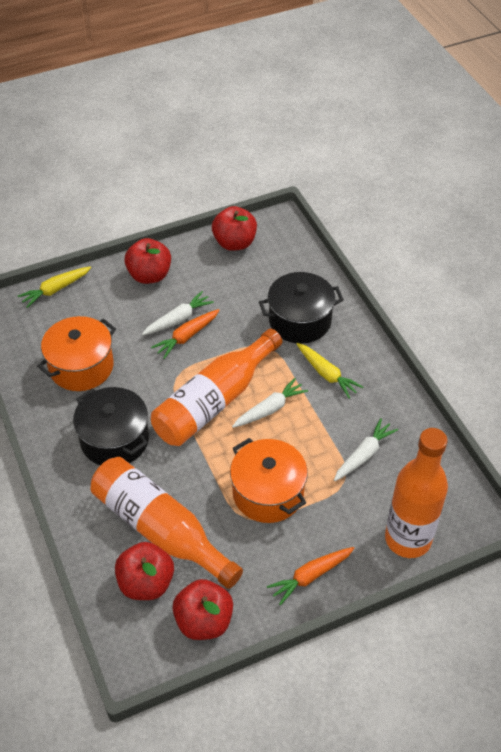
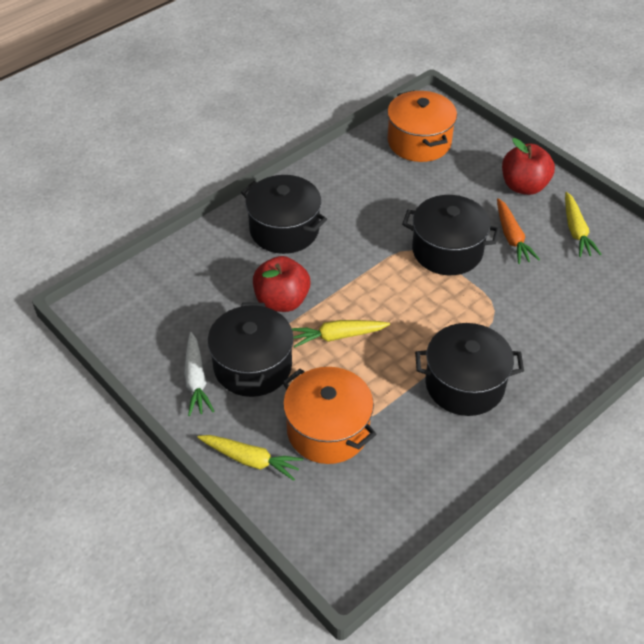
black pot: 2 -> 4
orange bottle: 3 -> 0
orange carrot: 2 -> 1
red apple: 4 -> 2
white carrot: 3 -> 1
yellow carrot: 2 -> 3

